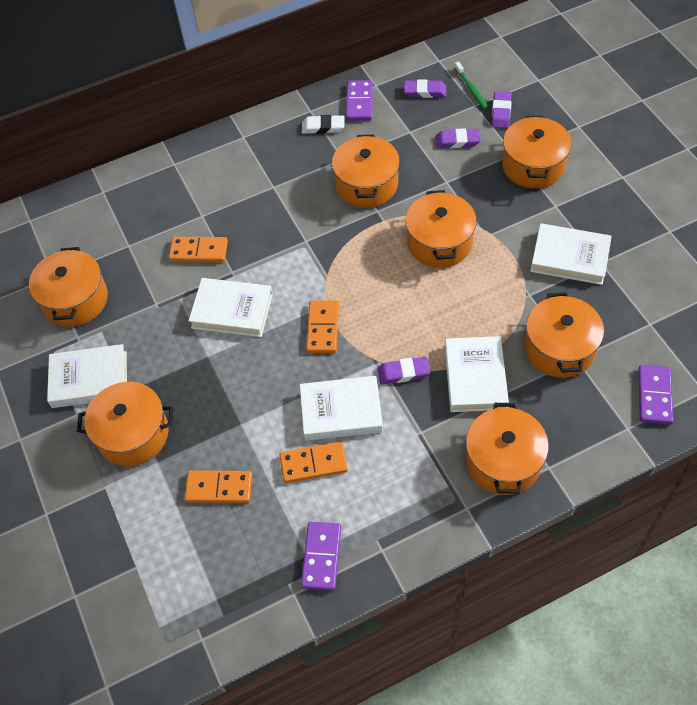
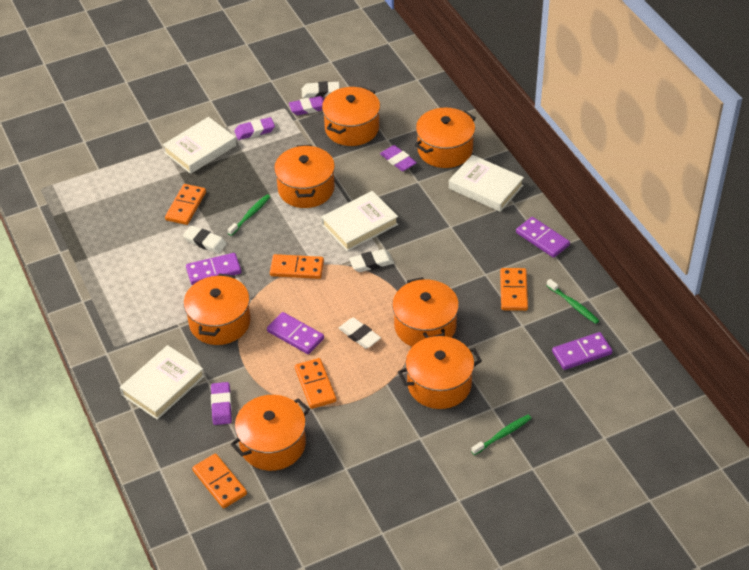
green toothbrush: 1 -> 3
orange domino: 4 -> 5
purple domino: 3 -> 4
white book: 5 -> 4
white eraser: 1 -> 4

